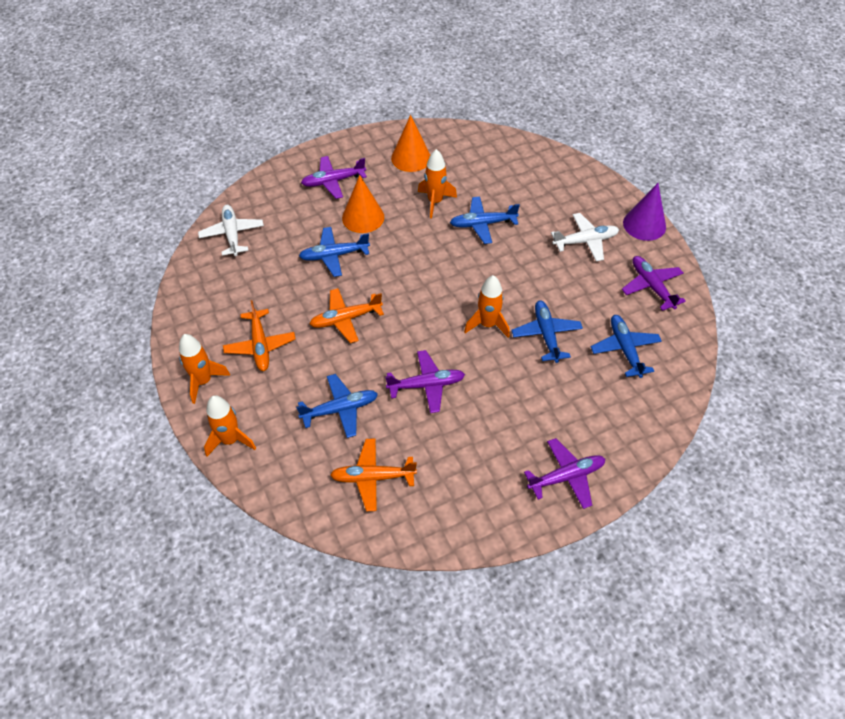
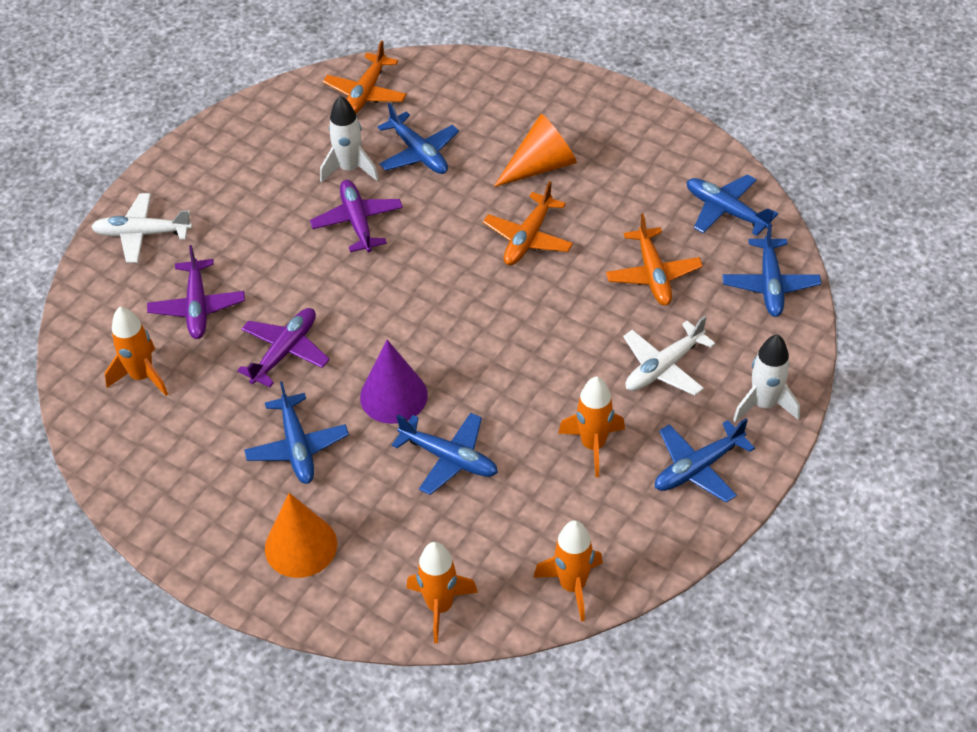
blue plane: 5 -> 6
purple plane: 4 -> 3
white rocket: 0 -> 2

